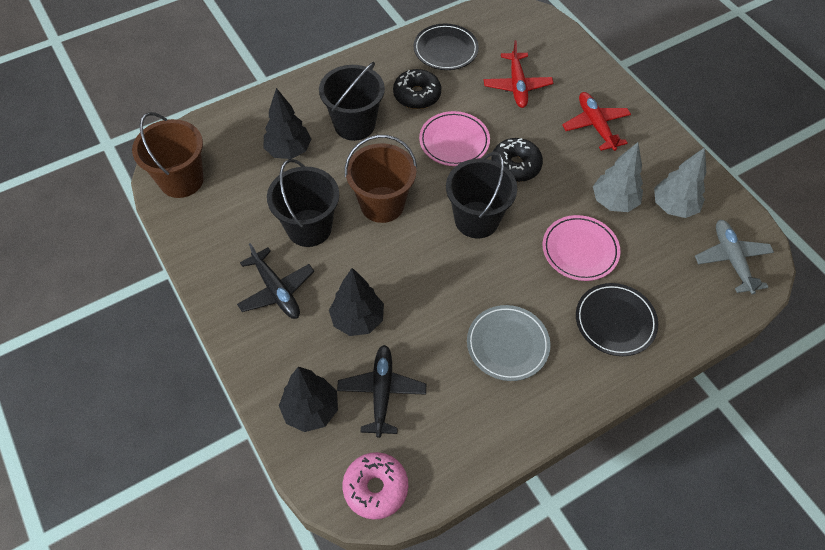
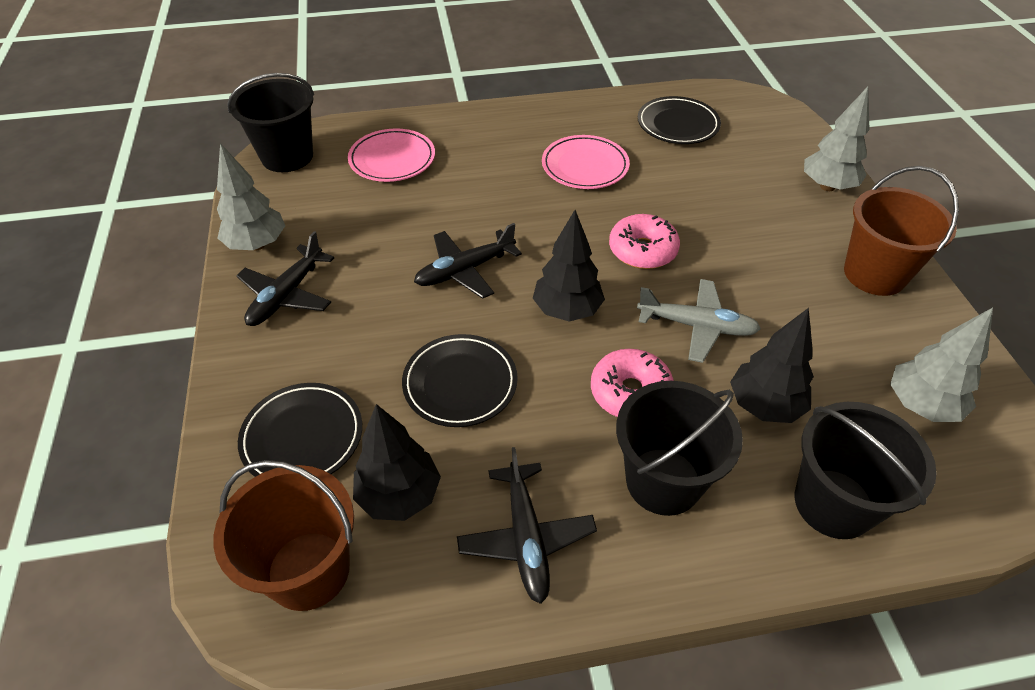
black donut: 2 -> 0
black plane: 2 -> 3
black plate: 2 -> 3
grey plate: 1 -> 0
grey tree: 2 -> 3
pink donut: 1 -> 2
red plane: 2 -> 0

